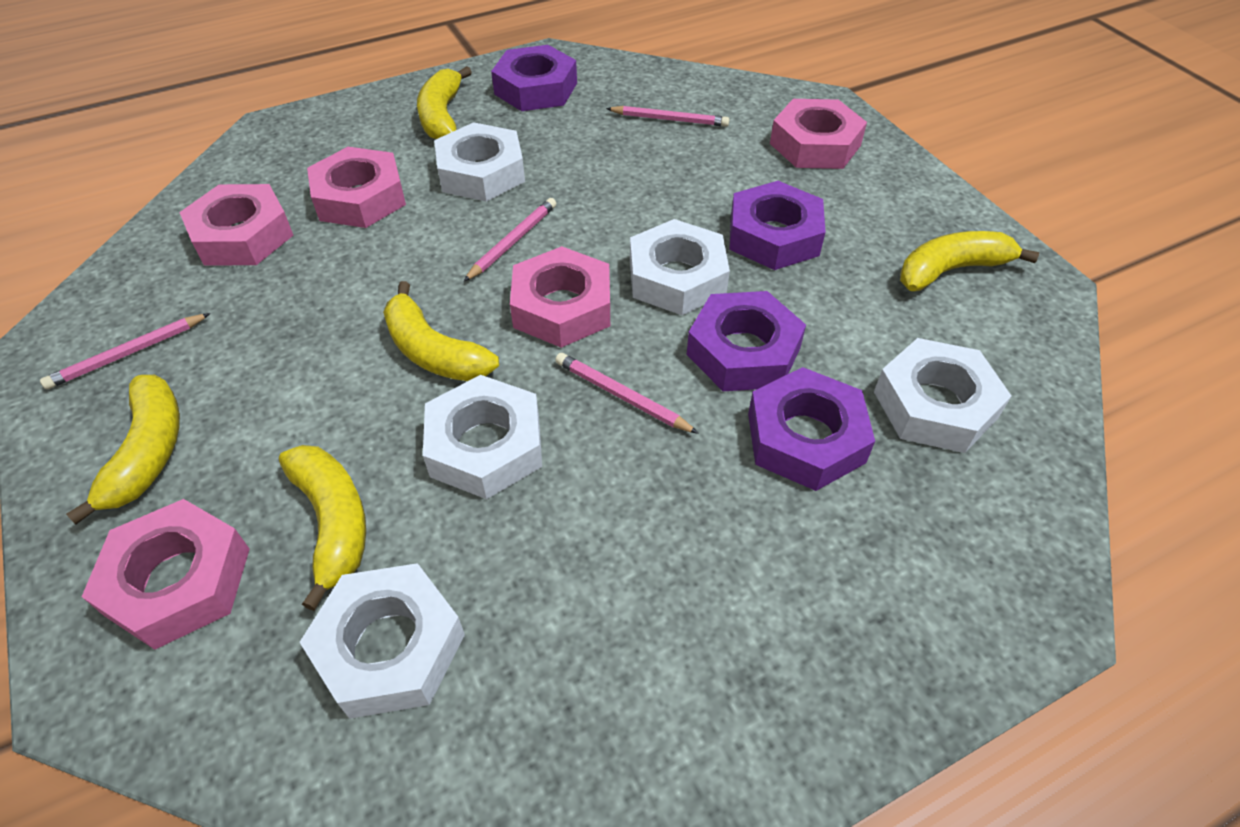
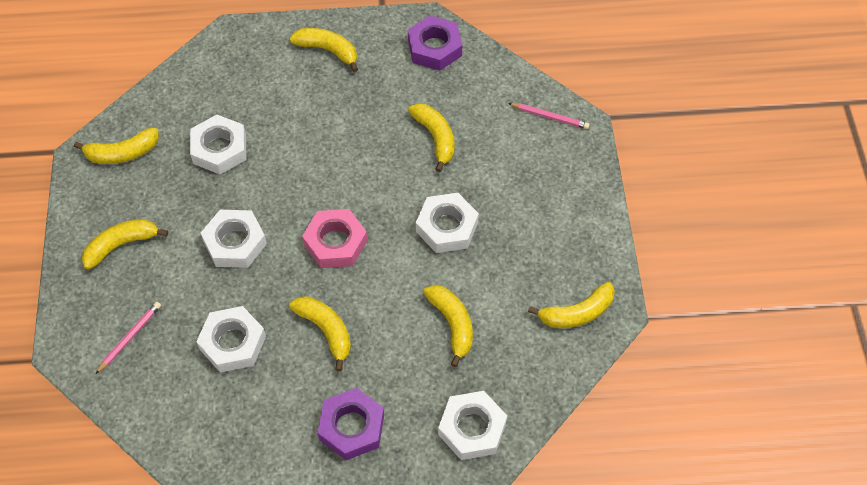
pink nut: 5 -> 1
pink pencil: 4 -> 2
purple nut: 4 -> 2
yellow banana: 5 -> 7

